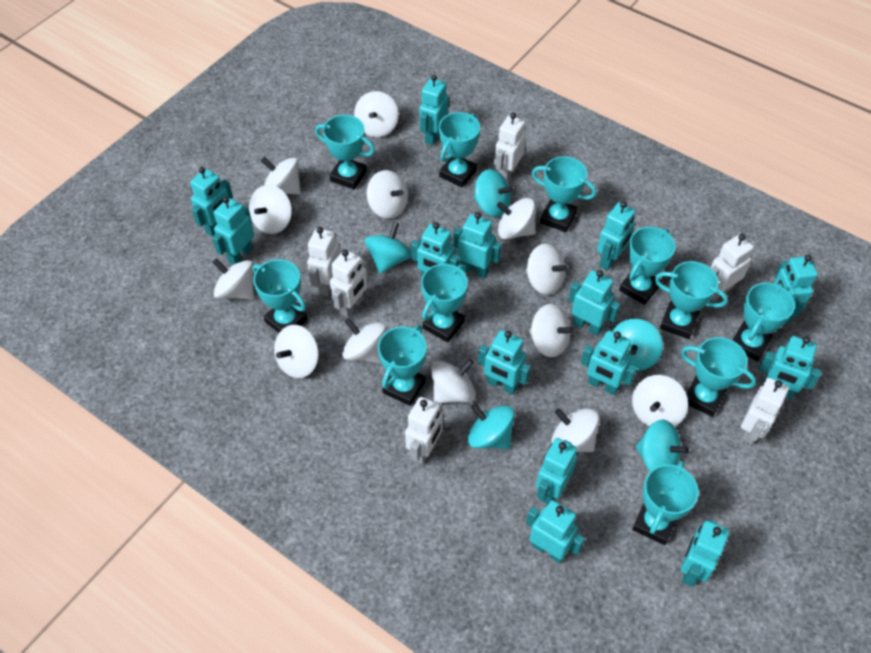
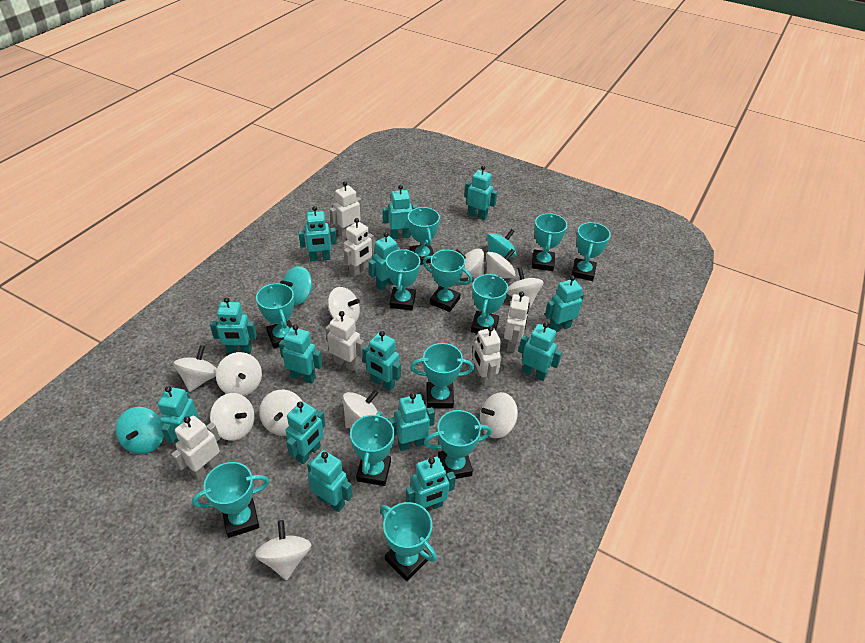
turquoise spinning top: 5 -> 3
turquoise trophy: 11 -> 12
white spinning top: 13 -> 11

